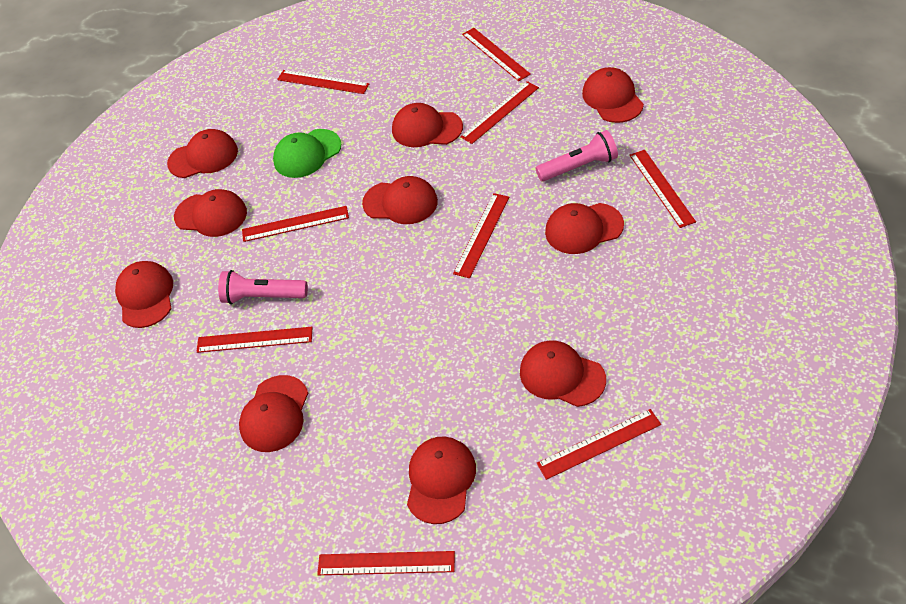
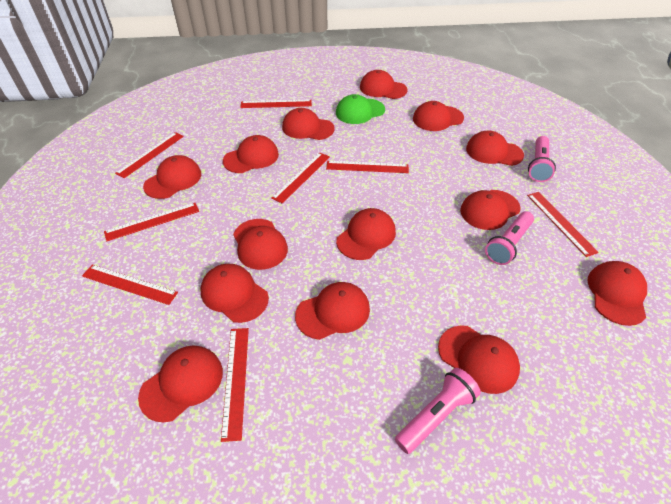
pink flashlight: 2 -> 3
red cap: 10 -> 14
red ruler: 9 -> 8

